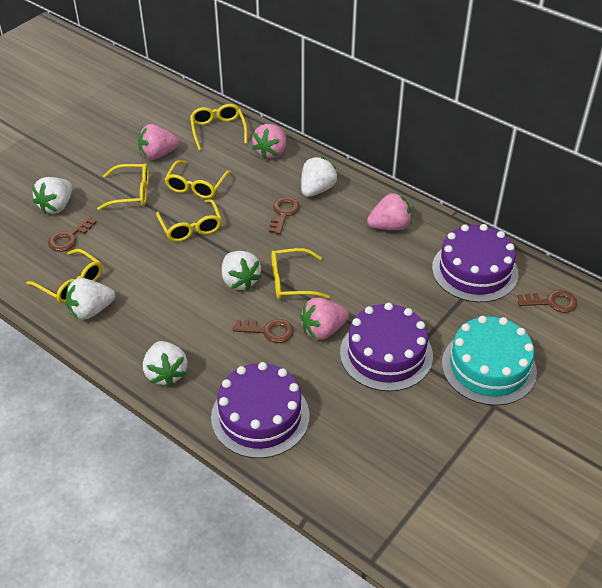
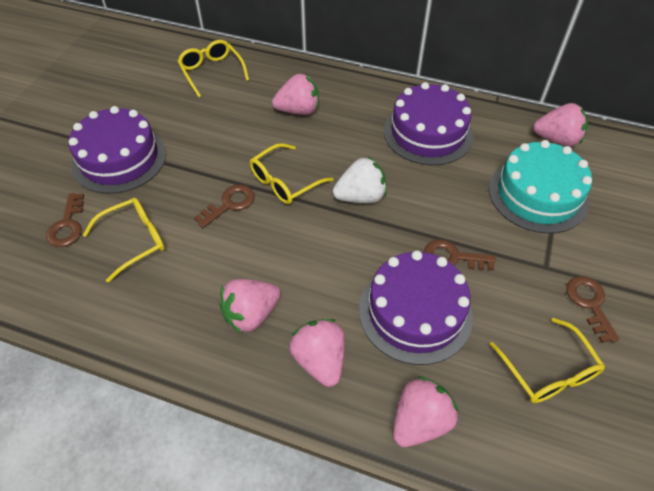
pink strawberry: 4 -> 5
white strawberry: 5 -> 1
yellow glasses: 6 -> 4

